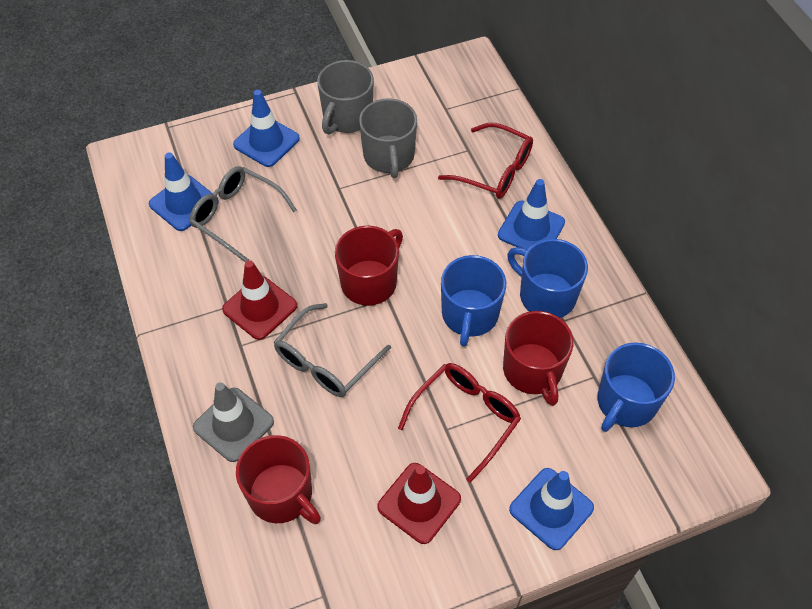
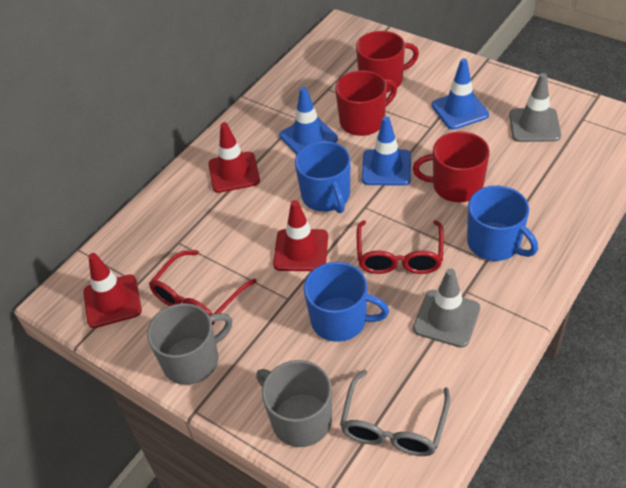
blue traffic cone: 4 -> 3
grey glasses: 2 -> 1
grey traffic cone: 1 -> 2
red traffic cone: 2 -> 3

